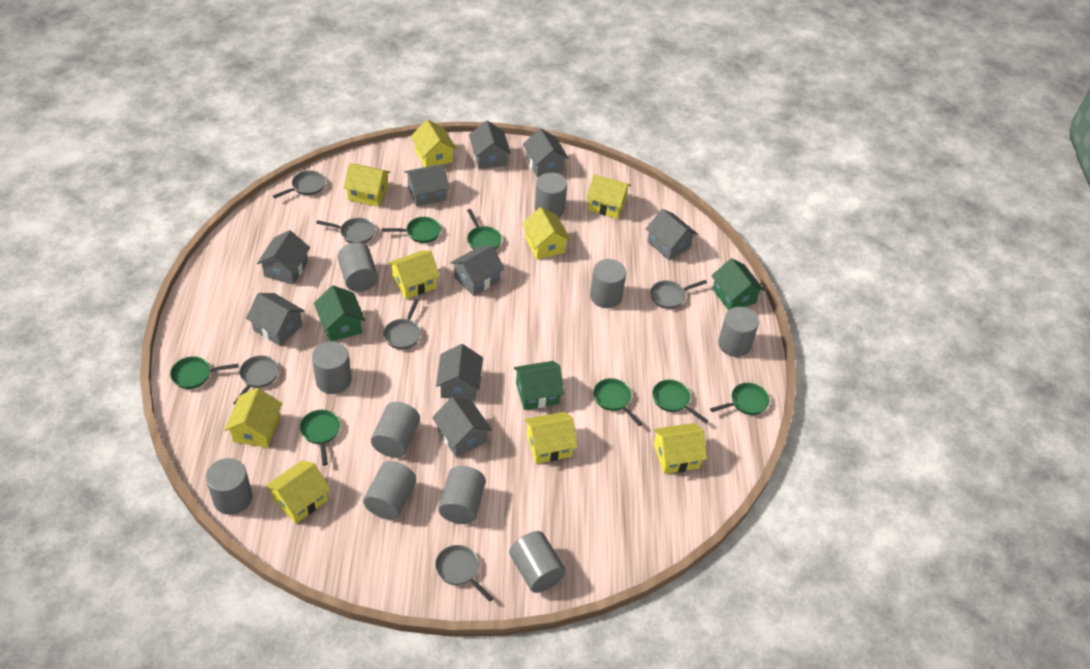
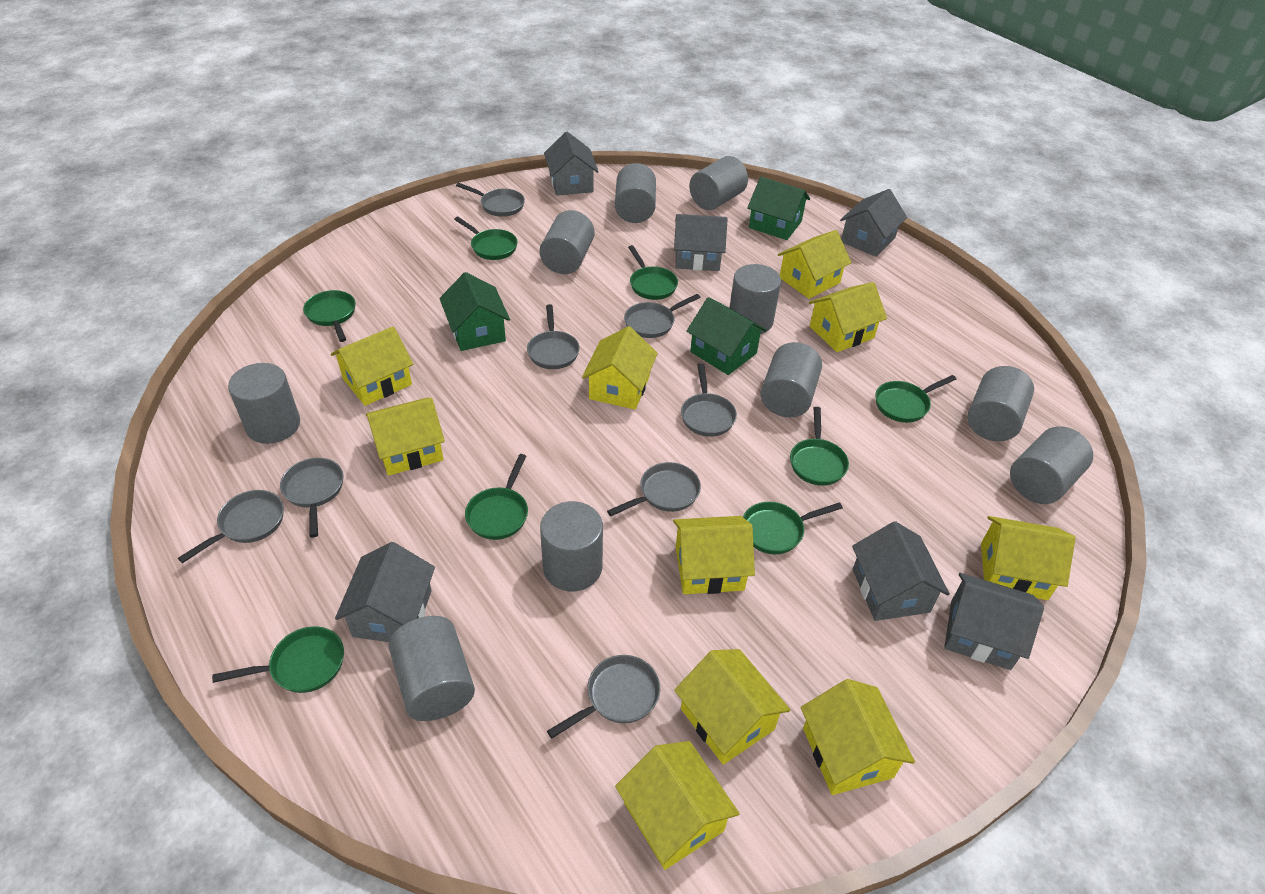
green pan: 7 -> 8
grey house: 9 -> 6
grey pan: 6 -> 8
yellow house: 9 -> 10

